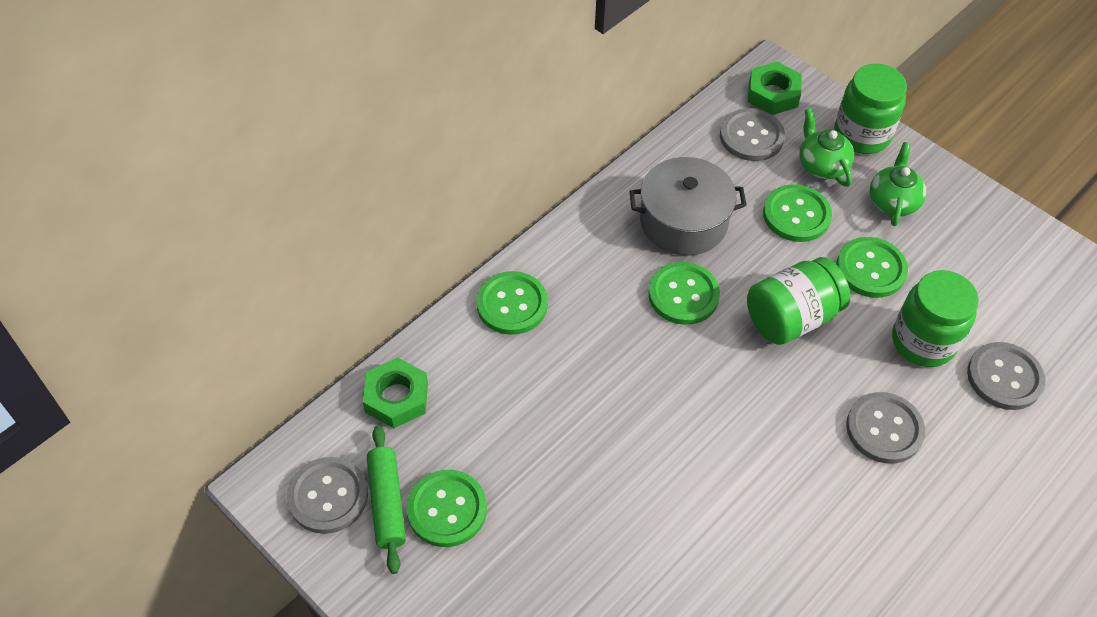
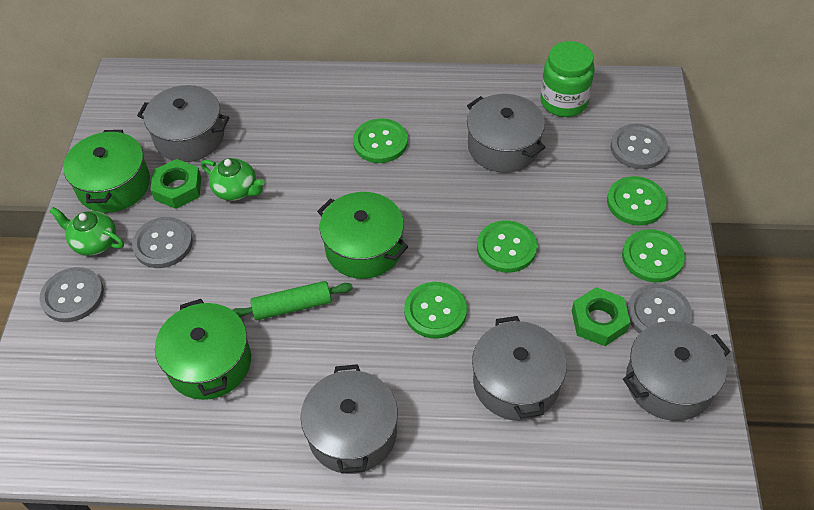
green jar: 3 -> 1
green pot: 0 -> 3
grey pot: 1 -> 5

